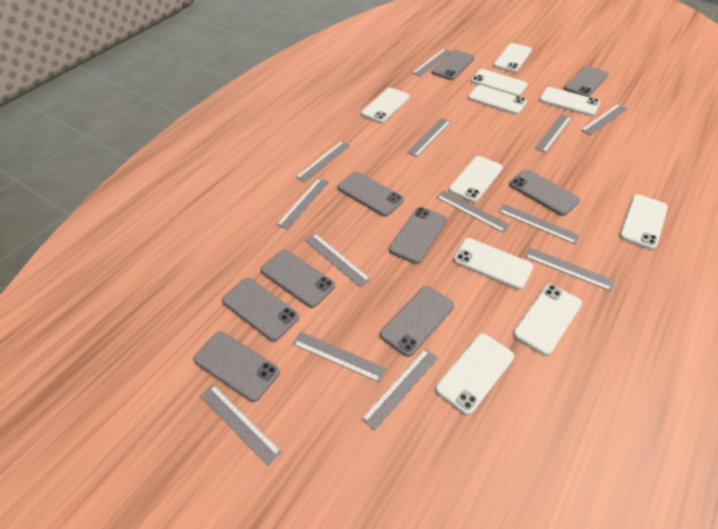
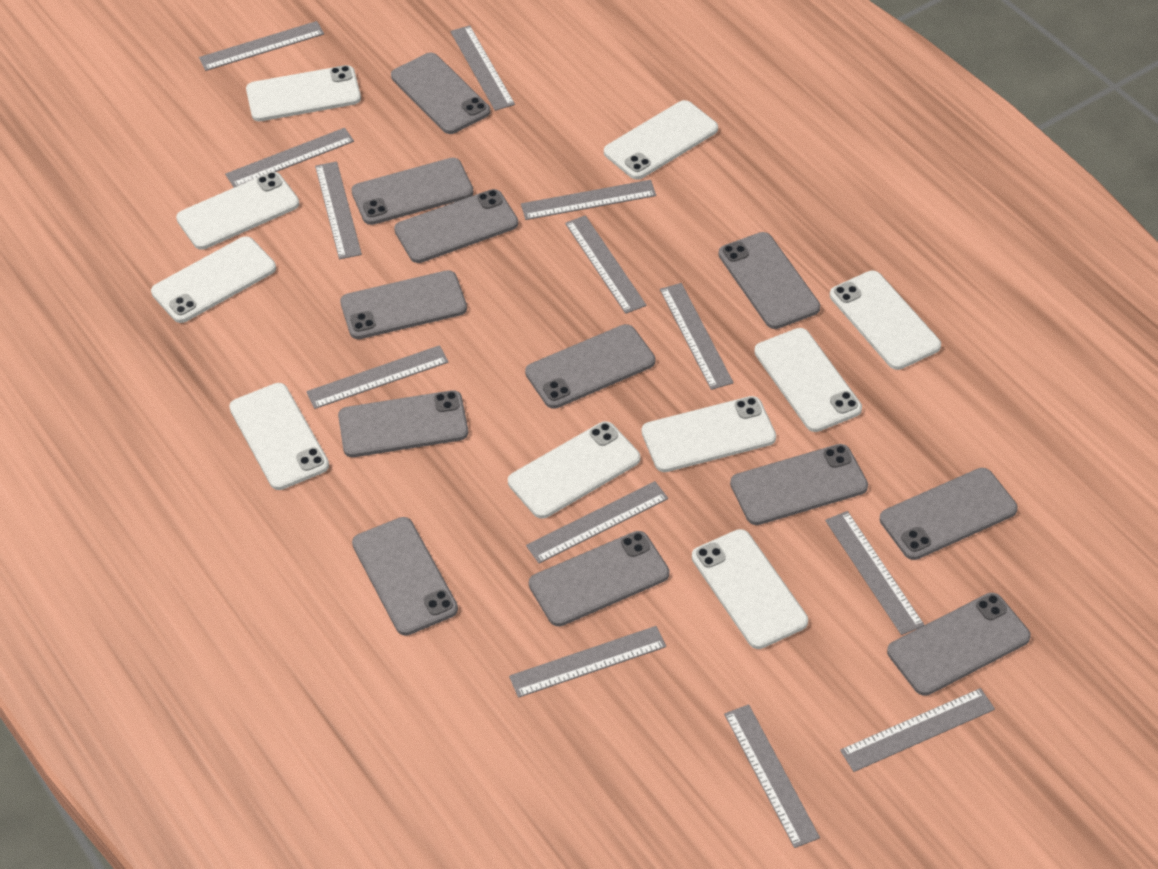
grey phone: 9 -> 12

